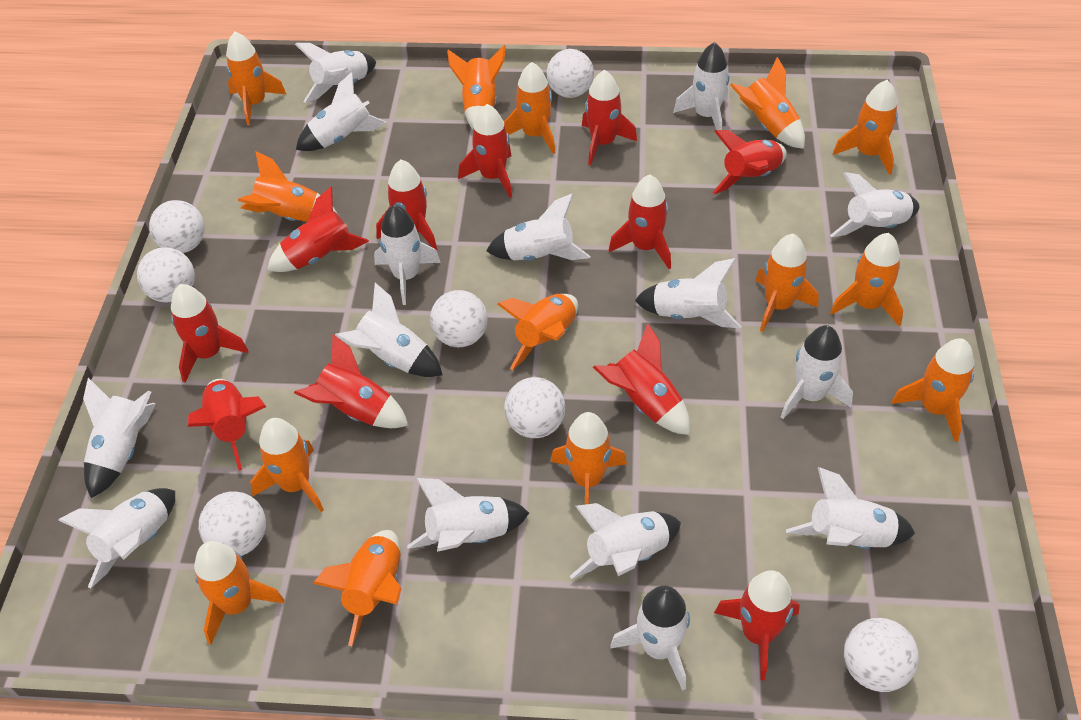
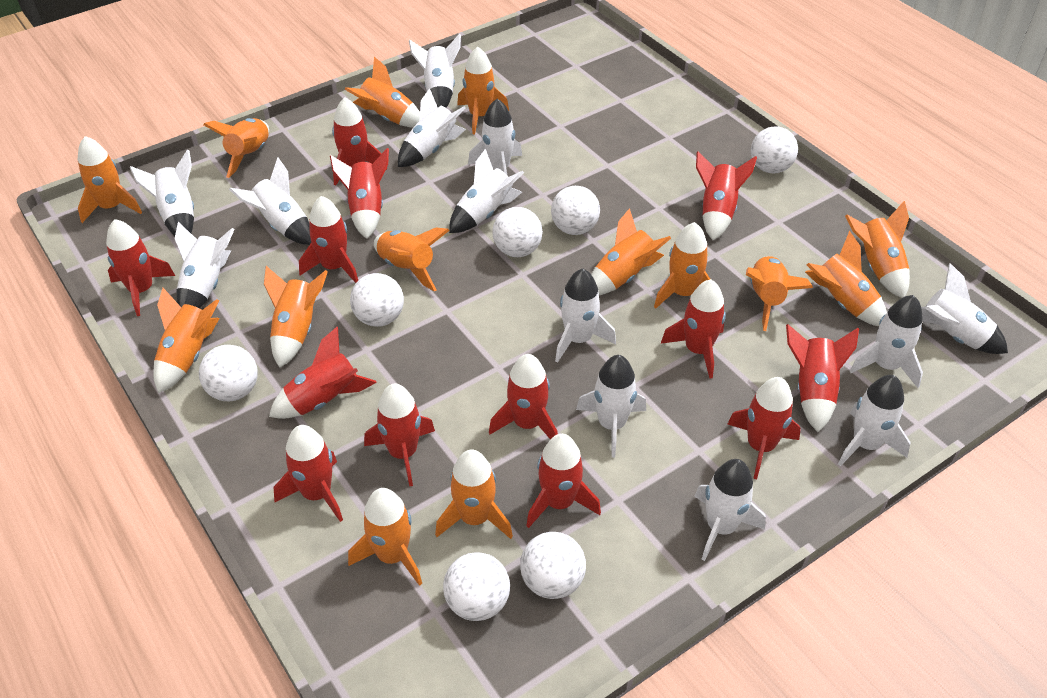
red rocket: 11 -> 13
white rocket: 15 -> 13

